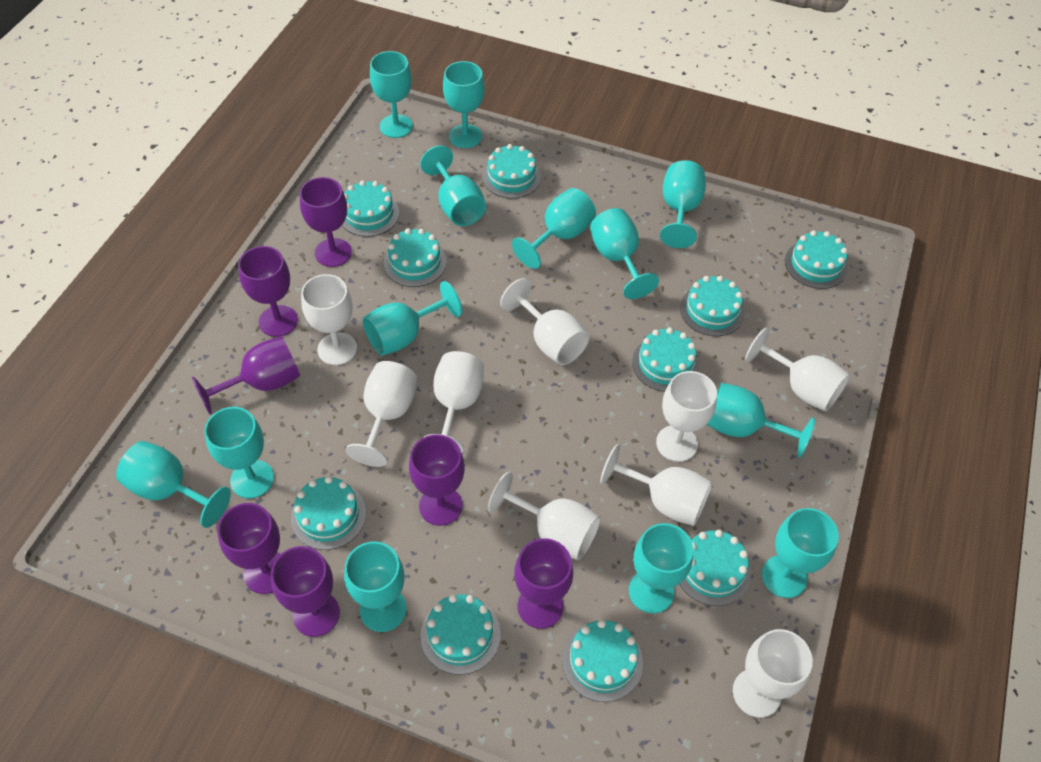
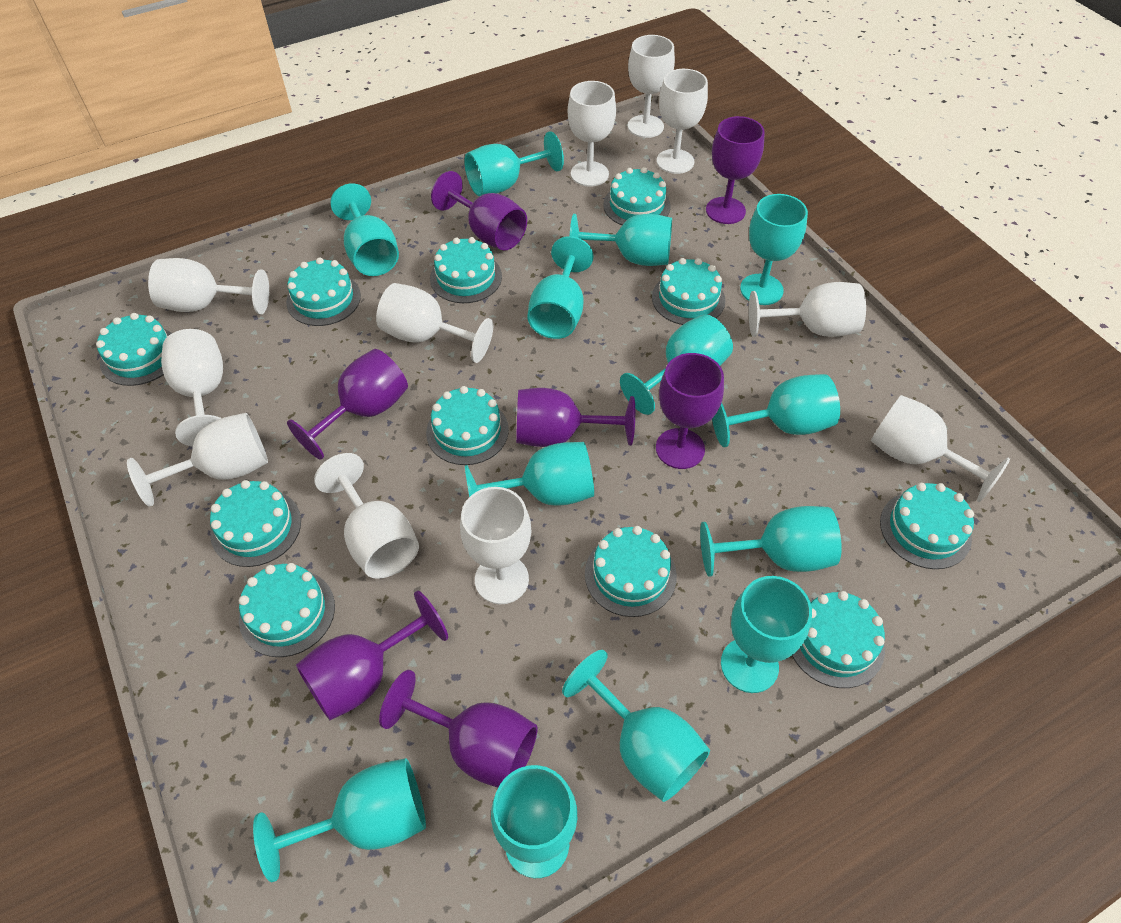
turquoise cake: 10 -> 11
white goblet: 9 -> 11

